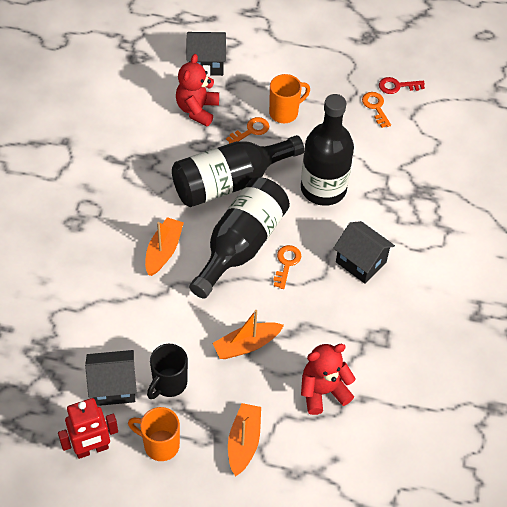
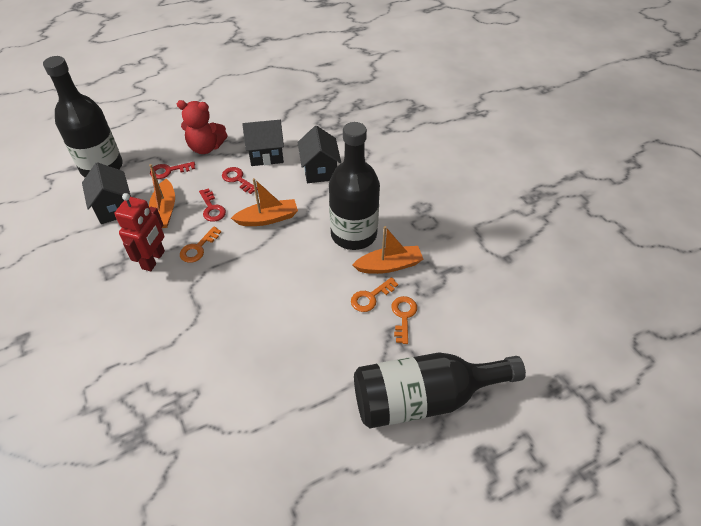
black mug: 1 -> 0
orange mug: 2 -> 0
red key: 1 -> 3
red teddy bear: 2 -> 1

